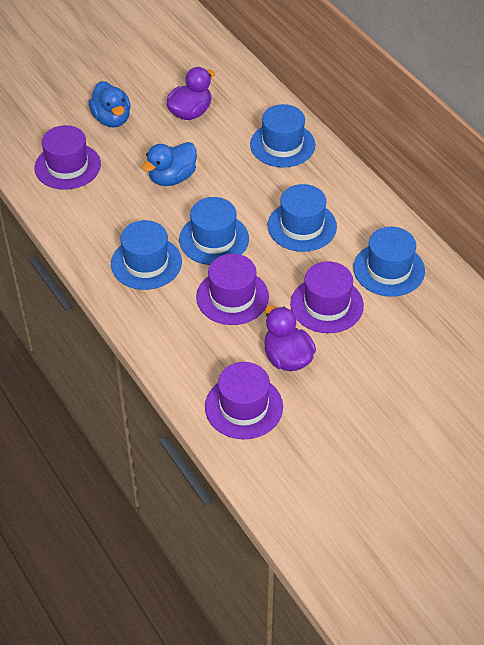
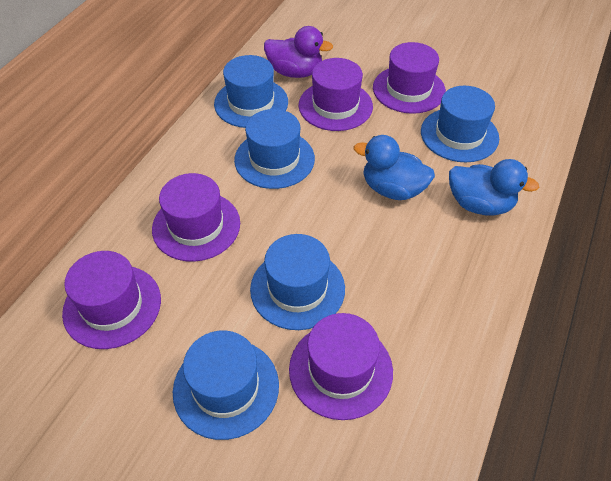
purple duck: 2 -> 1
purple hat: 4 -> 5

